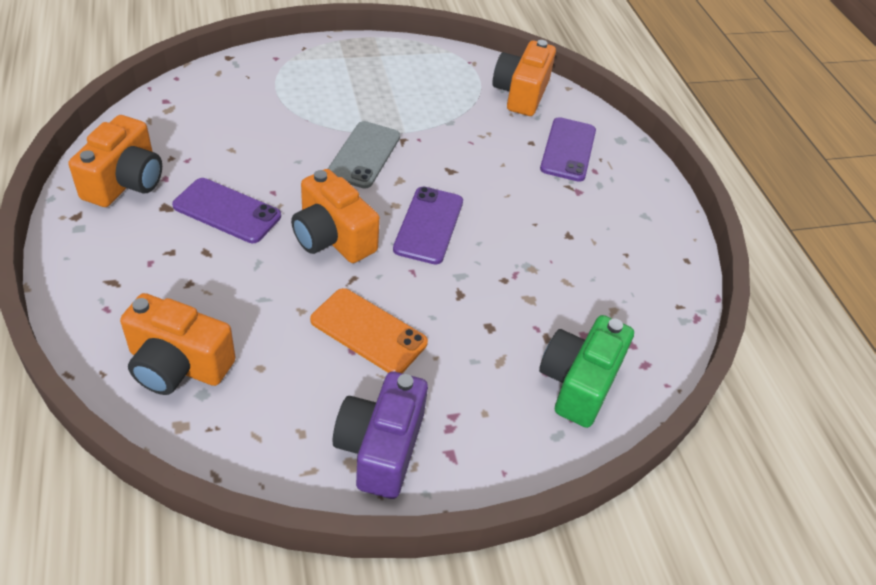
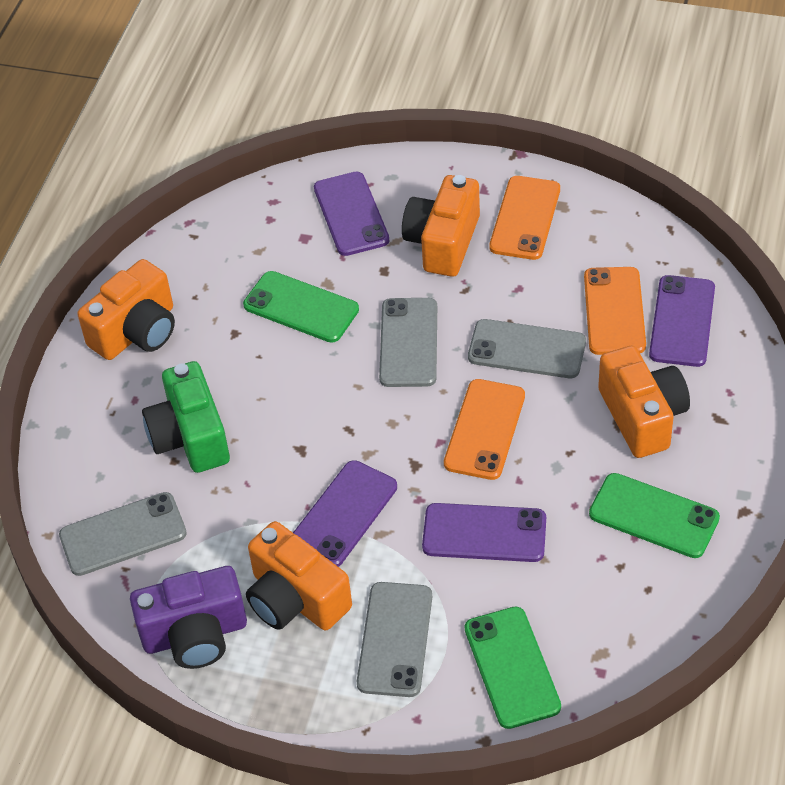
green phone: 0 -> 3
grey phone: 1 -> 4
orange phone: 1 -> 3
purple phone: 3 -> 4

